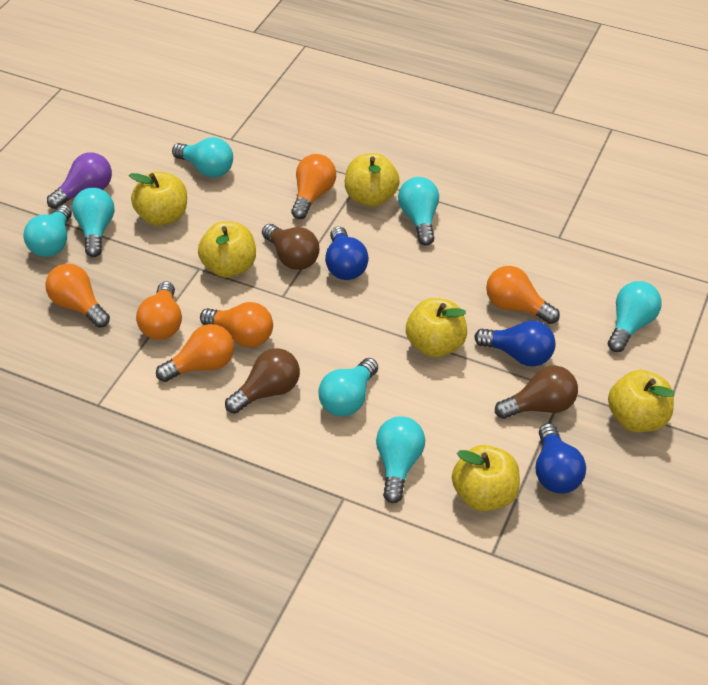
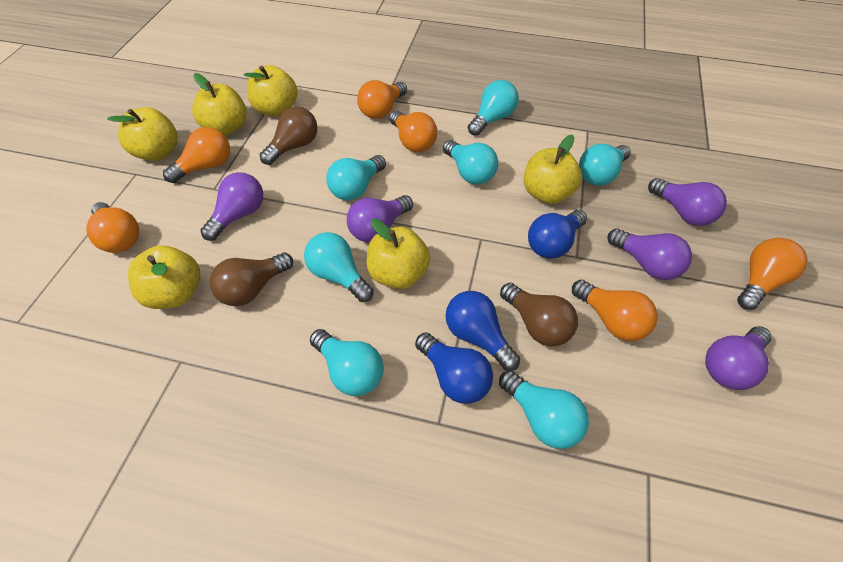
purple light bulb: 1 -> 5

